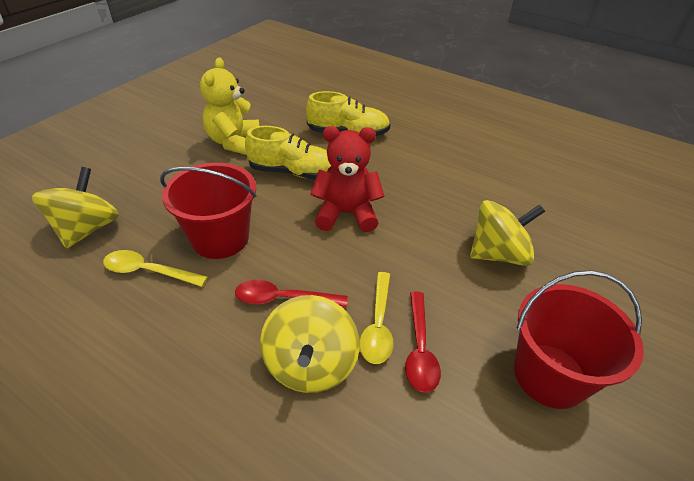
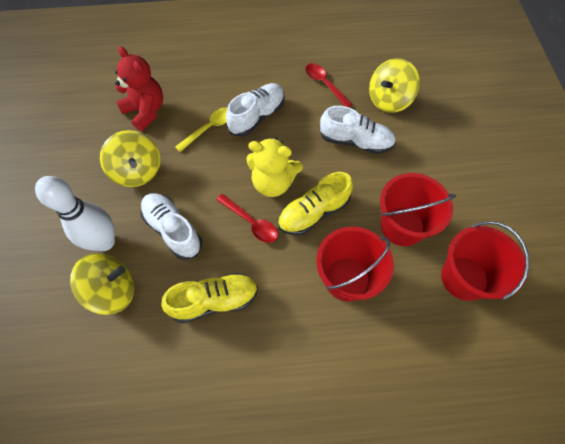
red bucket: 2 -> 3
white bowling pin: 0 -> 1
white shoe: 0 -> 3
yellow spoon: 2 -> 1

